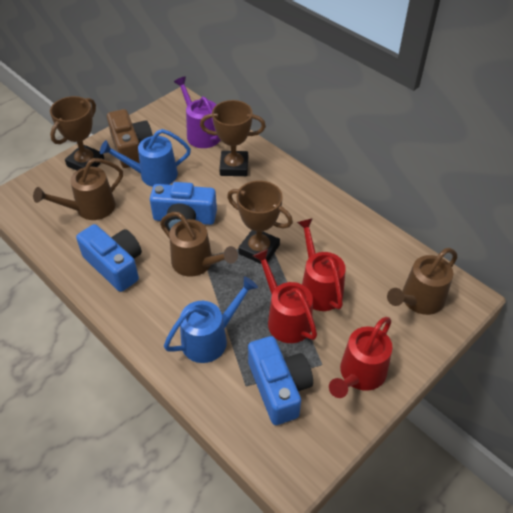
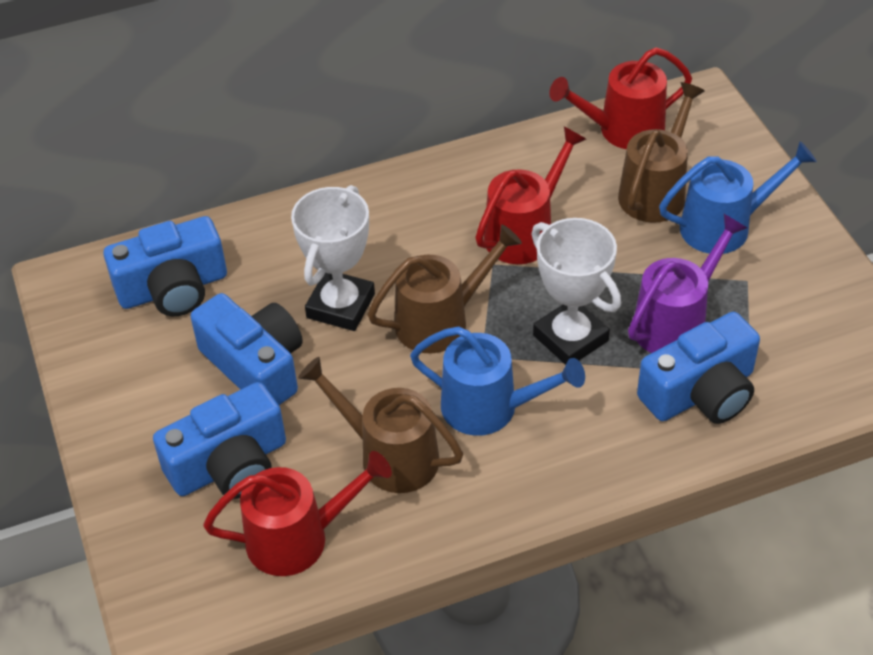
blue camera: 3 -> 4
brown camera: 1 -> 0
brown trophy: 3 -> 0
white trophy: 0 -> 2

